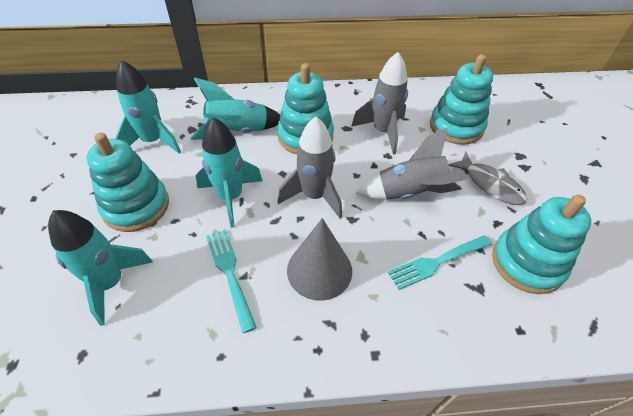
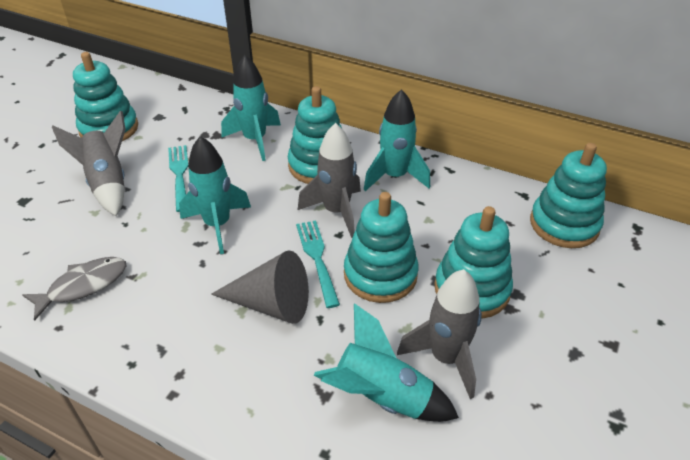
turquoise stacking toy: 4 -> 5

